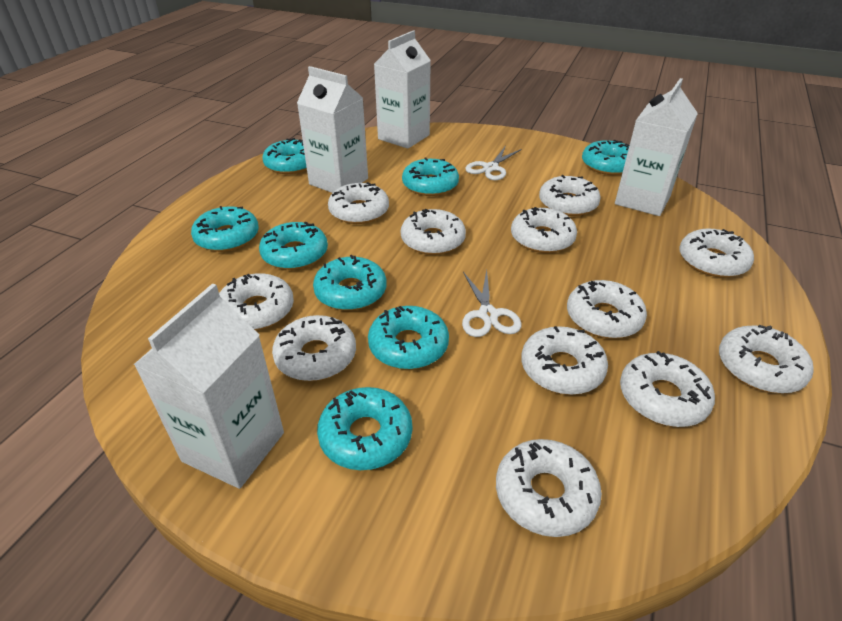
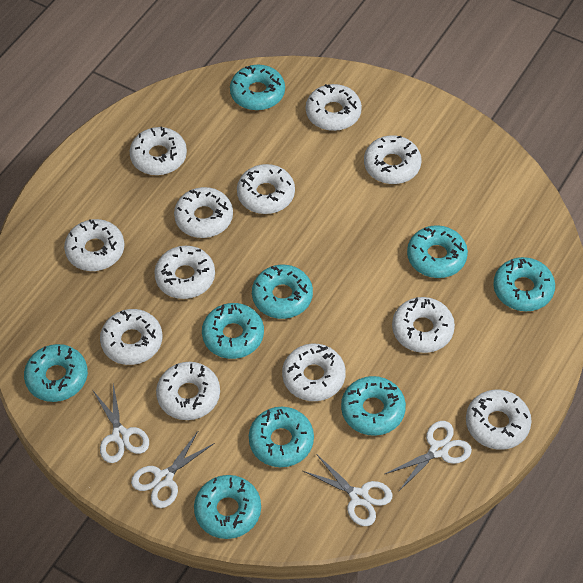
turquoise donut: 8 -> 9
white carton: 4 -> 0
white scissors: 2 -> 4

